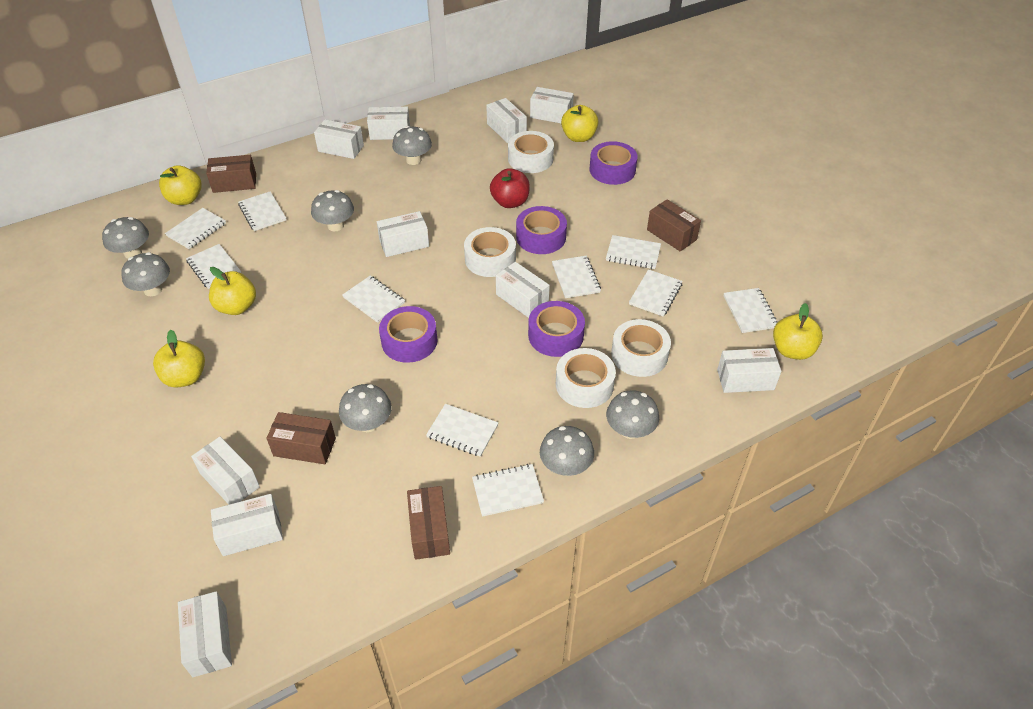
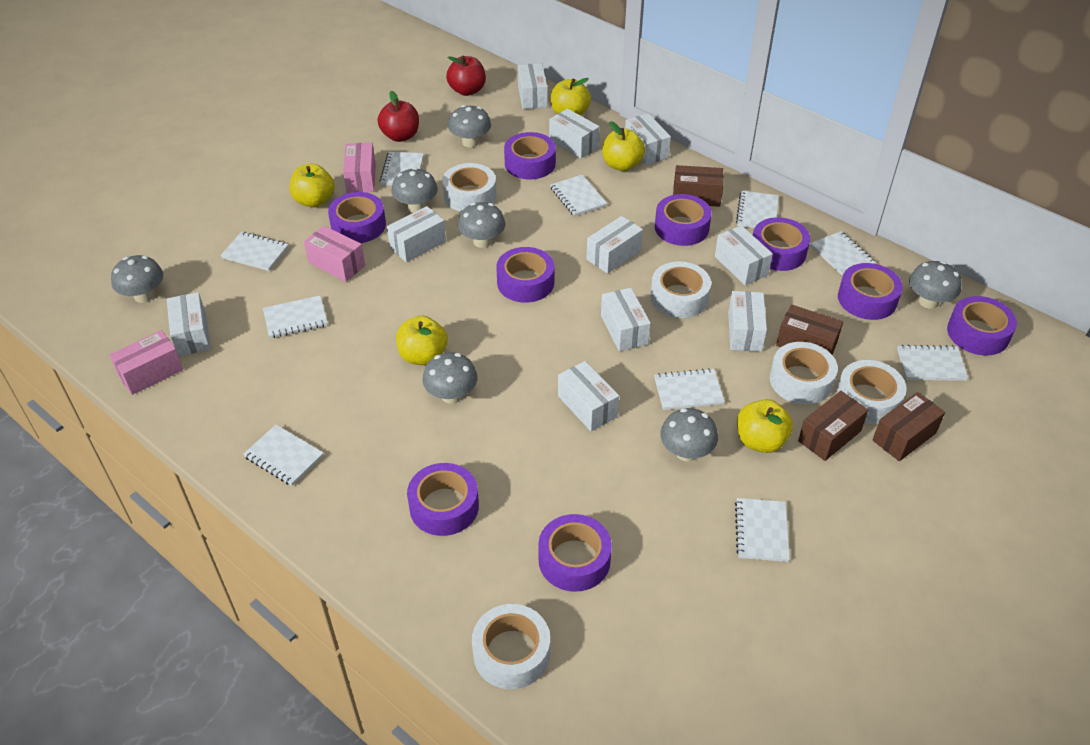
pink box: 0 -> 3
purple tape: 4 -> 9
red apple: 1 -> 2
white tape: 4 -> 5

